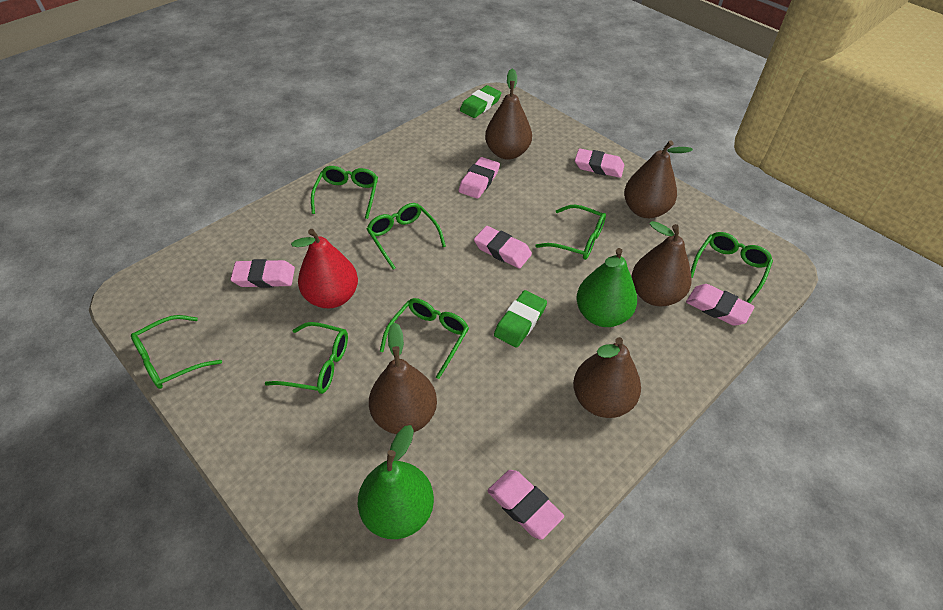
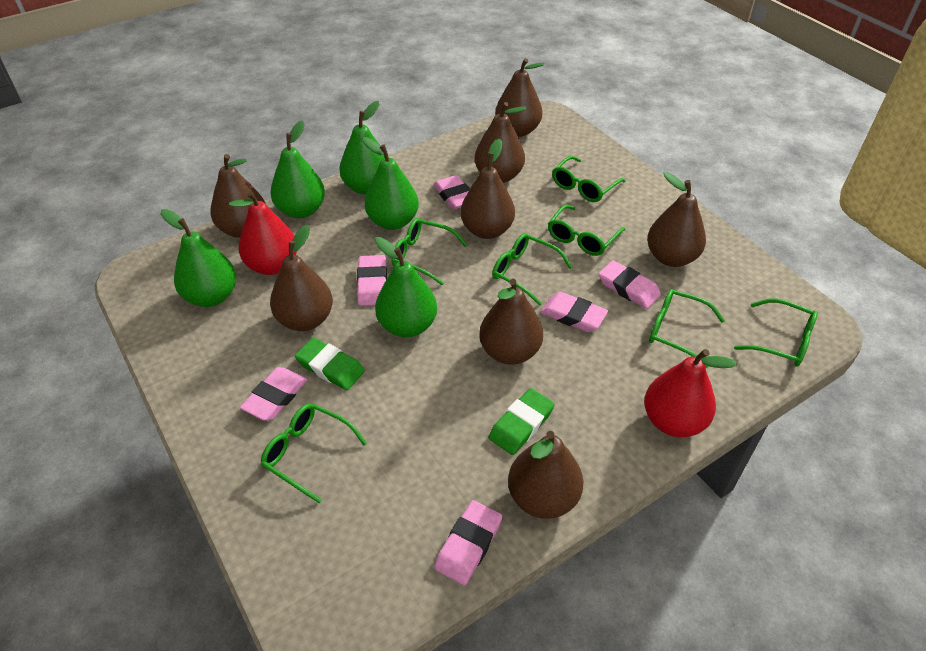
brown pear: 5 -> 8
green pear: 2 -> 5
red pear: 1 -> 2

